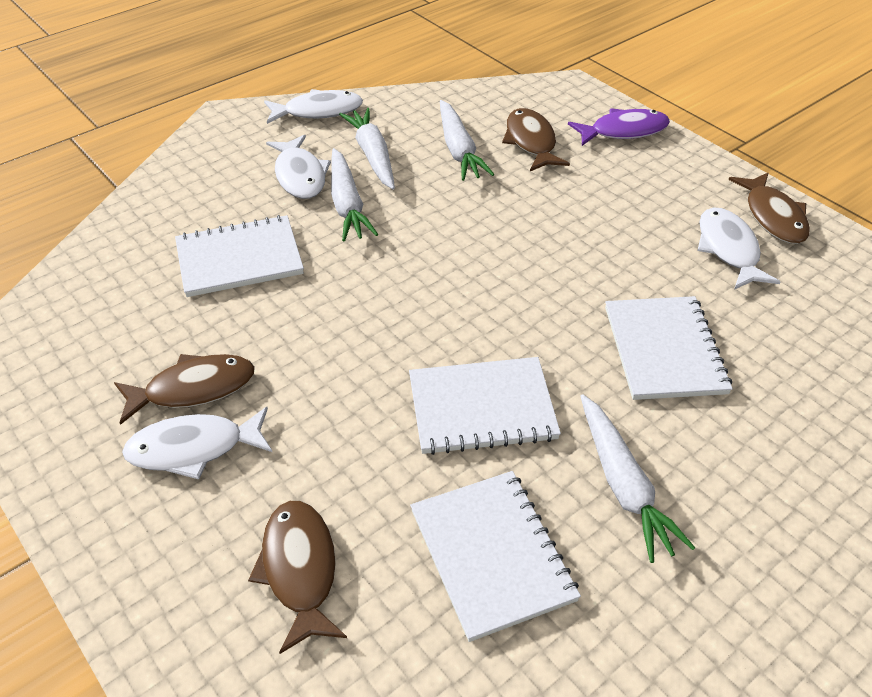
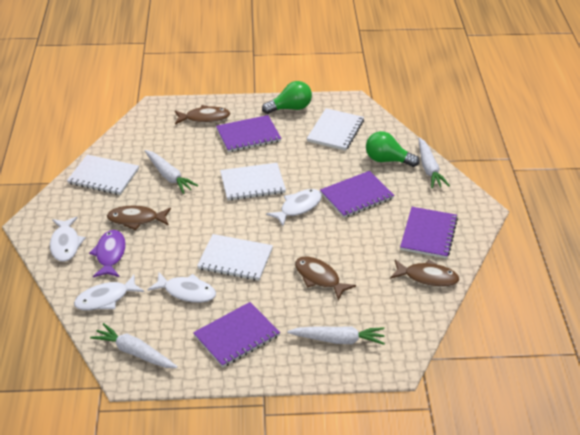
green light bulb: 0 -> 2
purple notebook: 0 -> 4

